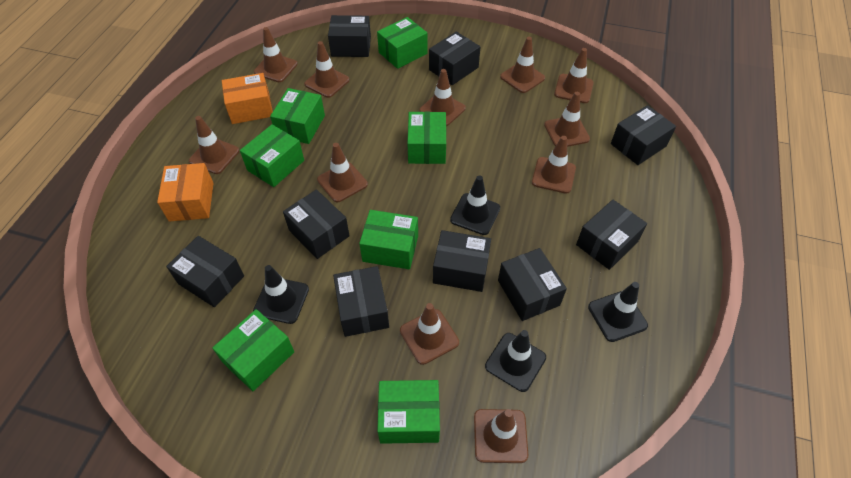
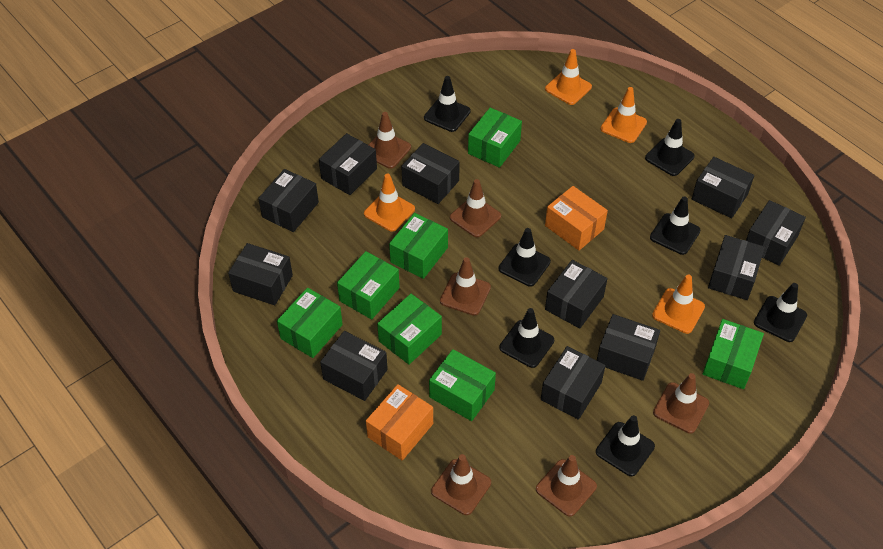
black box: 9 -> 11
black traffic cone: 4 -> 7
brown traffic cone: 11 -> 6
orange traffic cone: 0 -> 4

